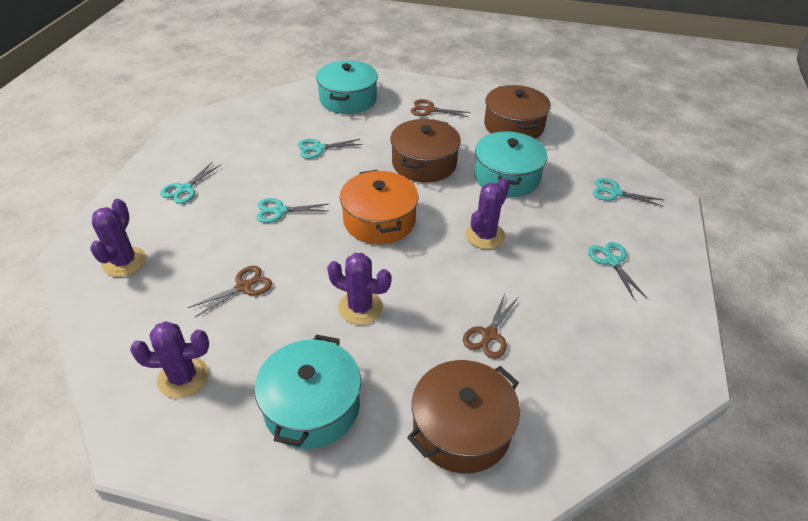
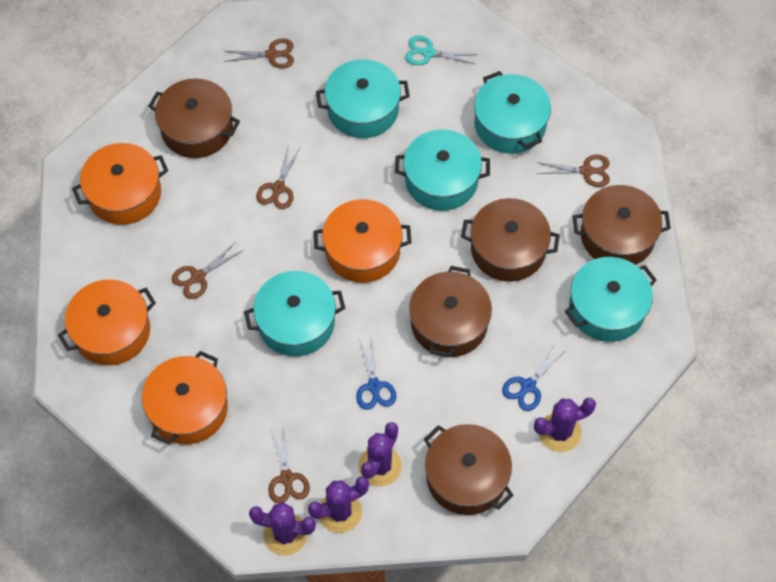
blue scissors: 0 -> 2
brown pot: 3 -> 5
brown scissors: 3 -> 5
orange pot: 1 -> 4
turquoise pot: 3 -> 5
turquoise scissors: 5 -> 1

